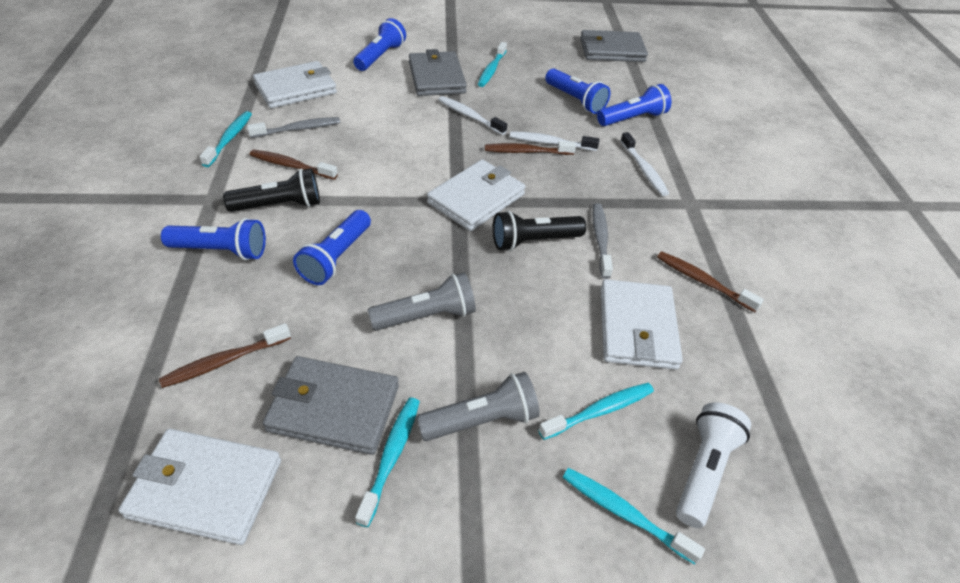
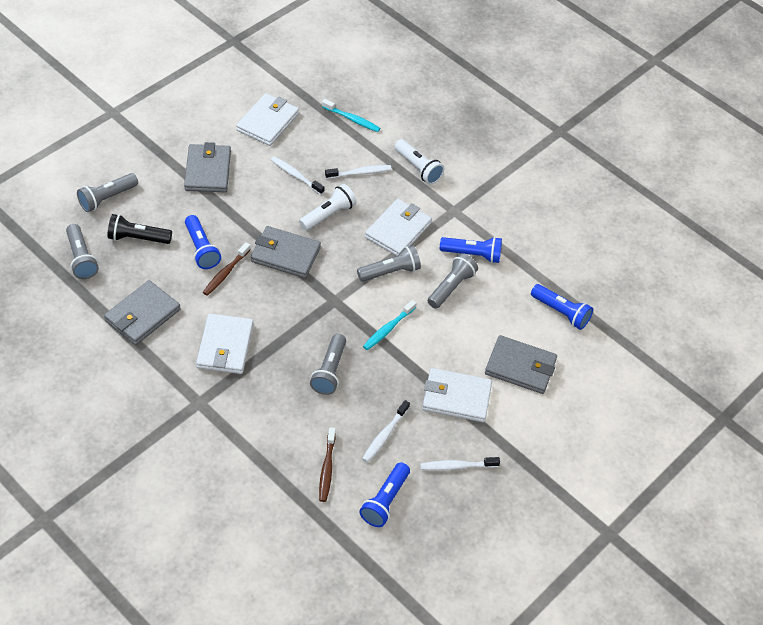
black flashlight: 2 -> 1
blue flashlight: 5 -> 4
brown toothbrush: 4 -> 2
grey flashlight: 2 -> 5
grey toothbrush: 2 -> 0
grey wallet: 3 -> 4
turquoise toothbrush: 5 -> 2
white flashlight: 1 -> 2
white toothbrush: 3 -> 4

